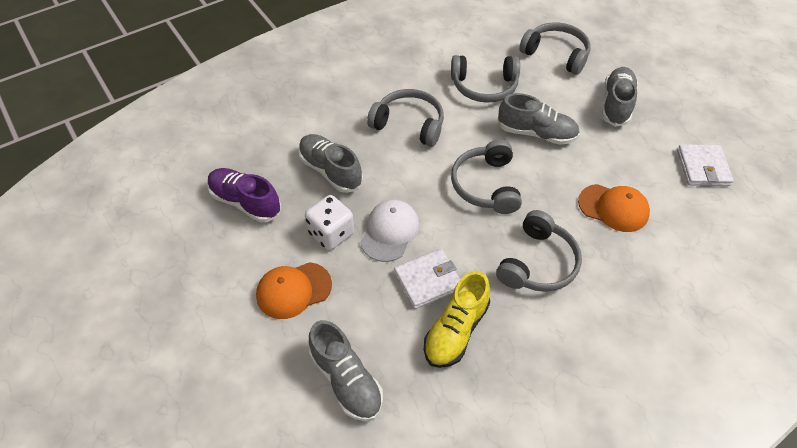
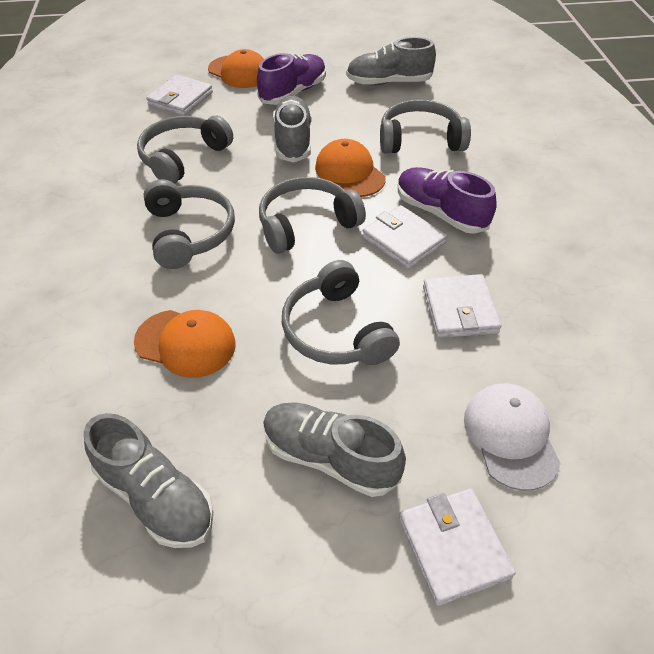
orange cap: 2 -> 3
purple shoe: 1 -> 2
white dice: 1 -> 0
white wallet: 2 -> 4
yellow shoe: 1 -> 0

